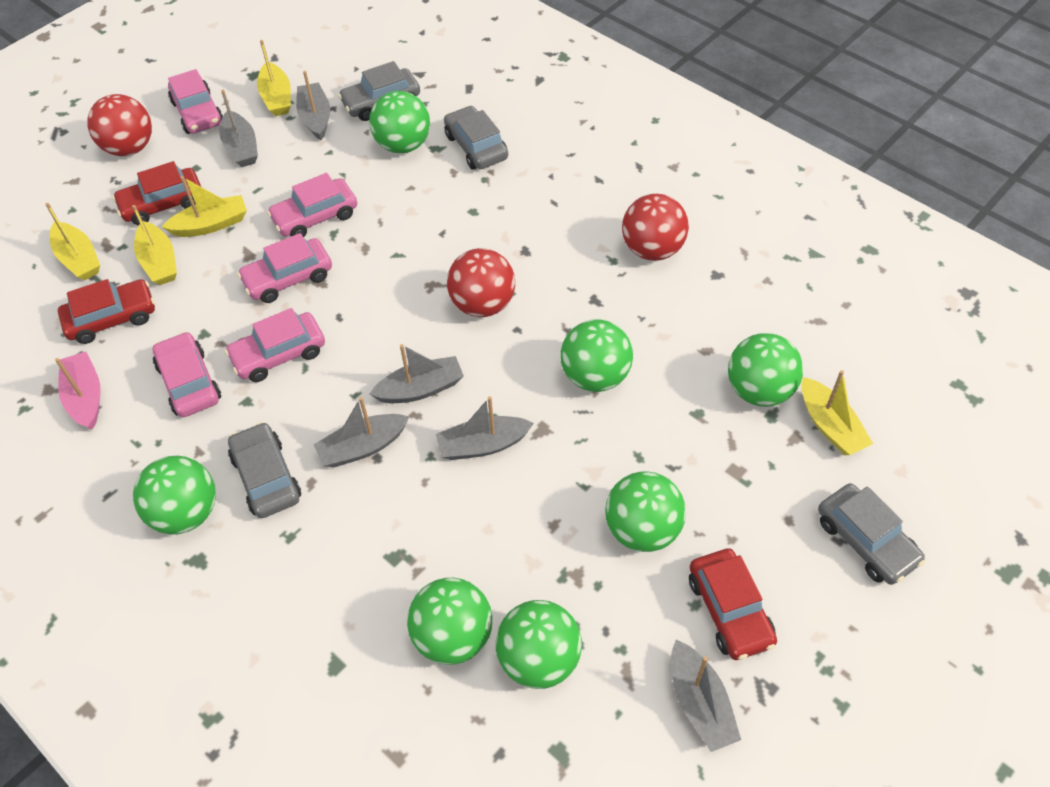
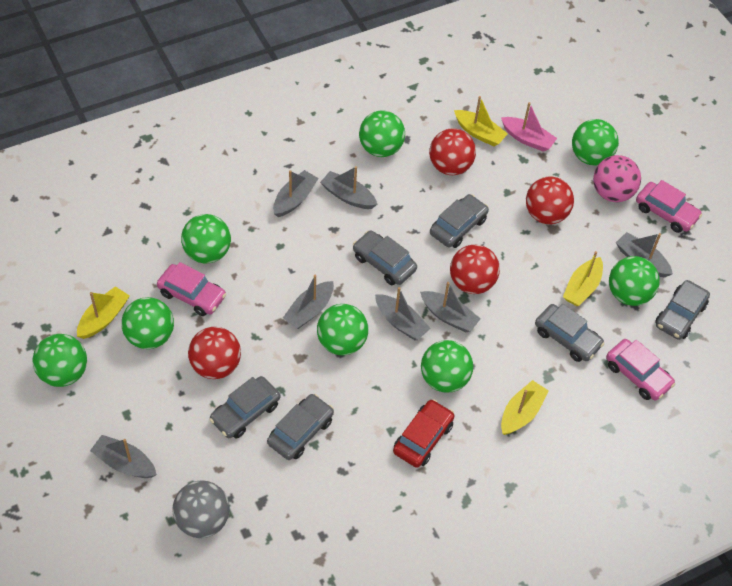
green ball: 7 -> 8
grey ball: 0 -> 1
grey boat: 6 -> 7
grey car: 4 -> 6
pink ball: 0 -> 1
pink car: 5 -> 3
red ball: 3 -> 4
red car: 3 -> 1
yellow boat: 5 -> 4

